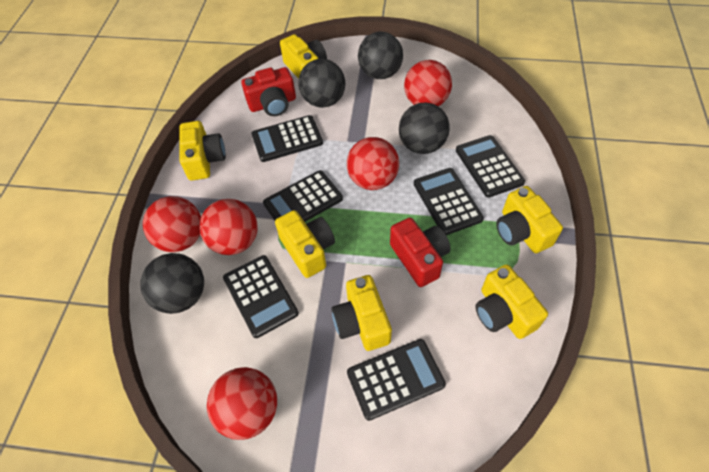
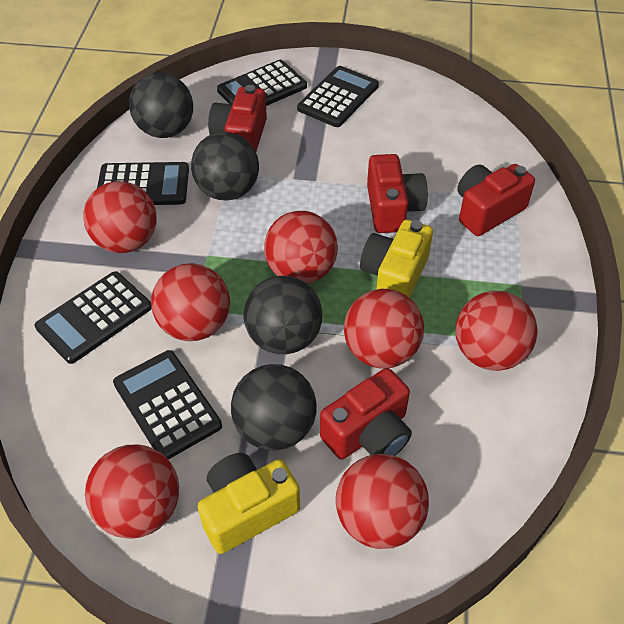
black calculator: 6 -> 5
red ball: 5 -> 7
red camera: 2 -> 4
yellow camera: 6 -> 2

